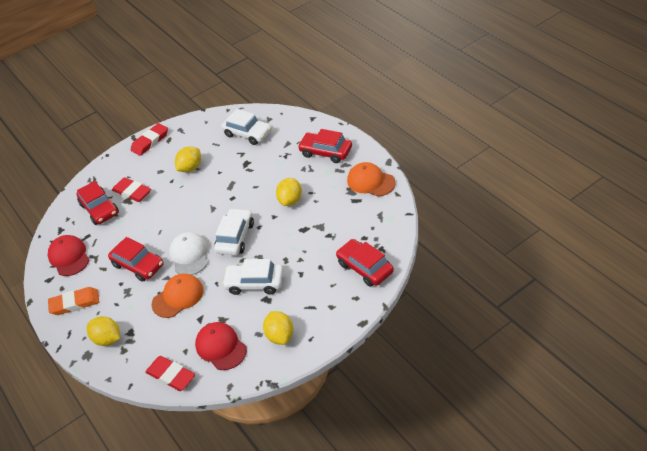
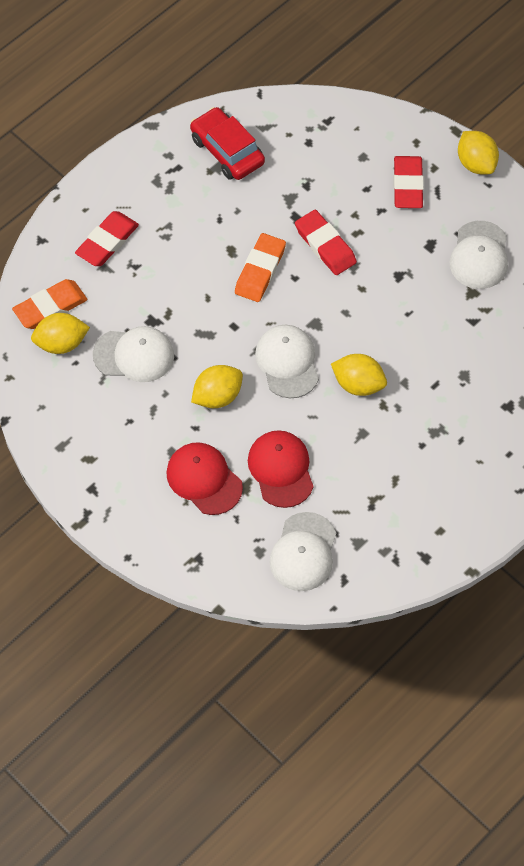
orange cap: 2 -> 0
orange eraser: 1 -> 2
red car: 4 -> 1
white cap: 1 -> 4
white car: 3 -> 0

